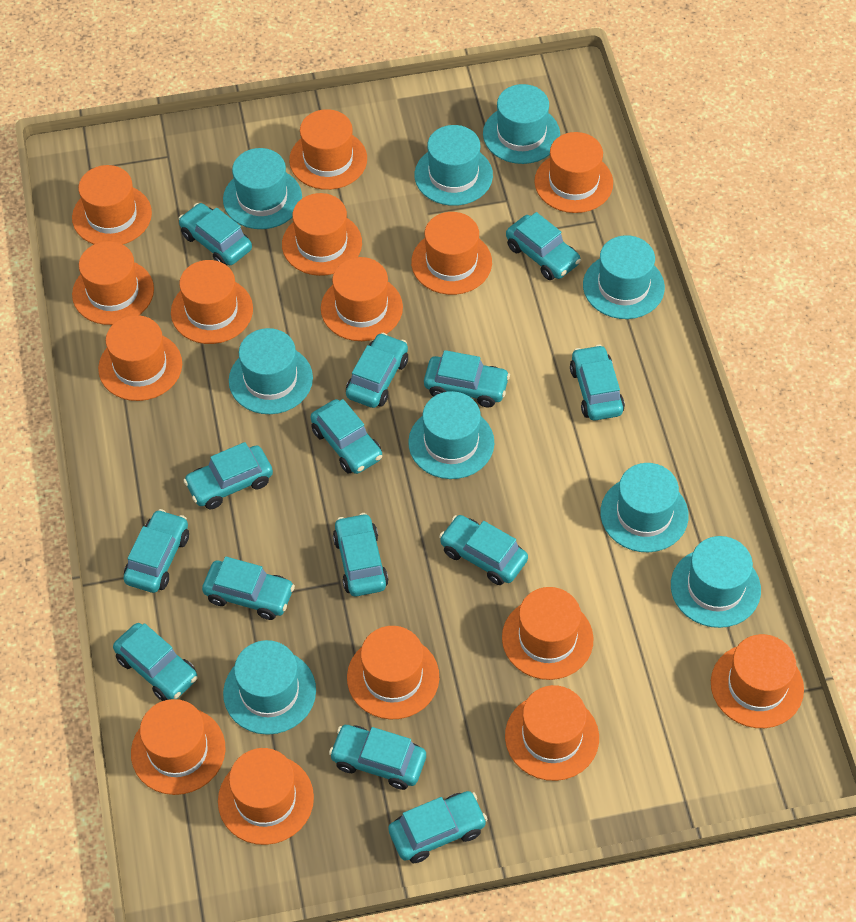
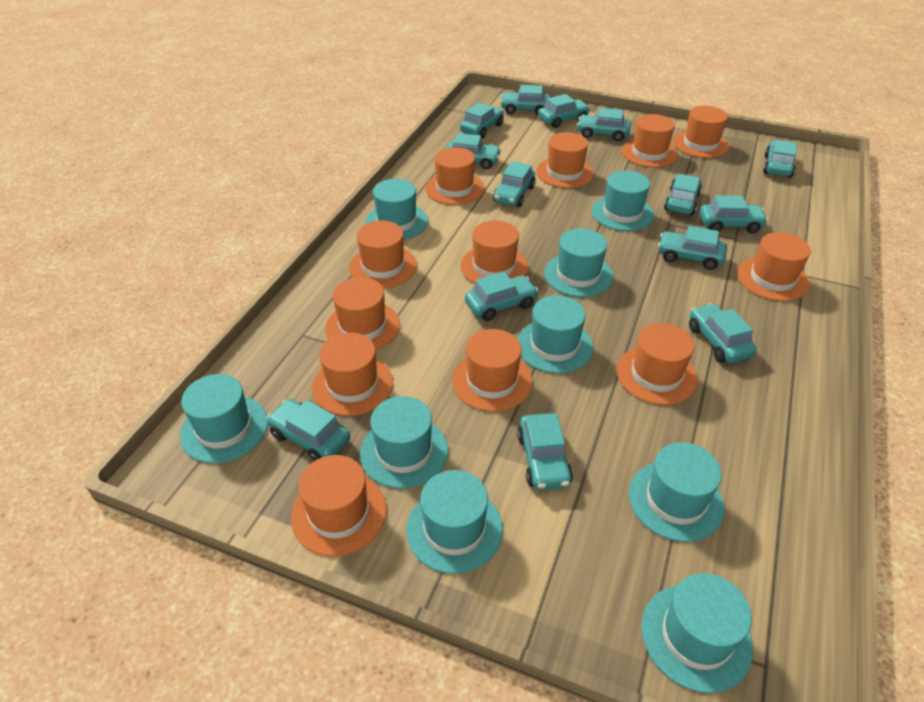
orange hat: 15 -> 12

